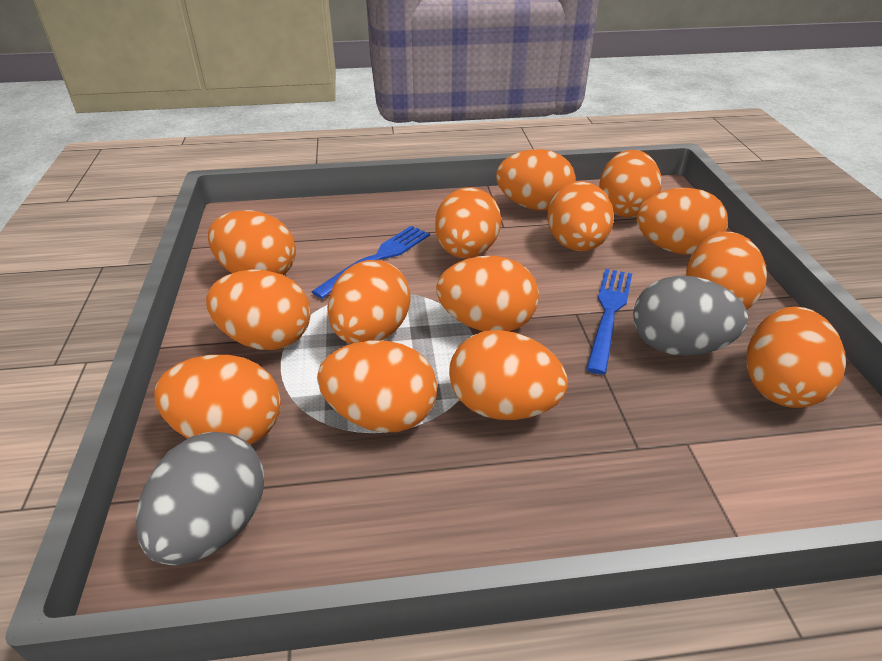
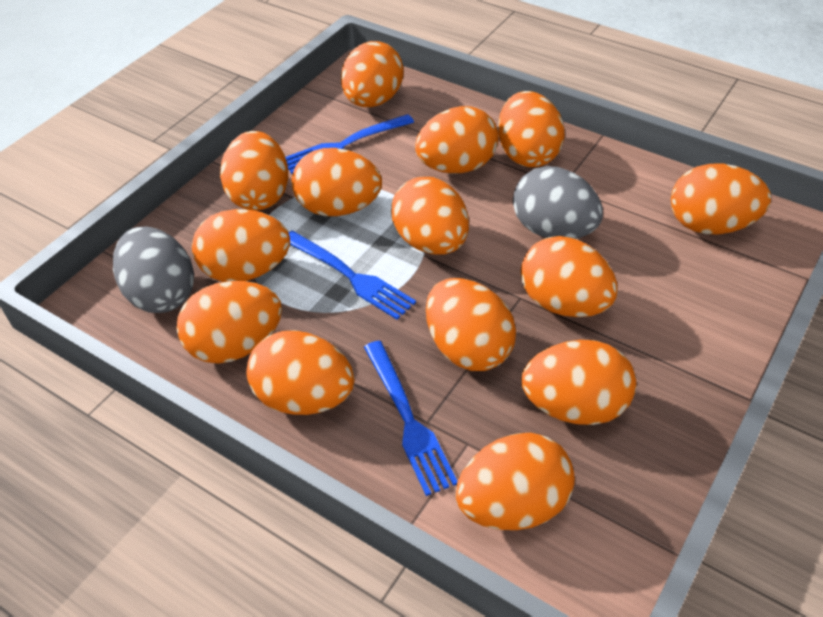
blue fork: 2 -> 3

